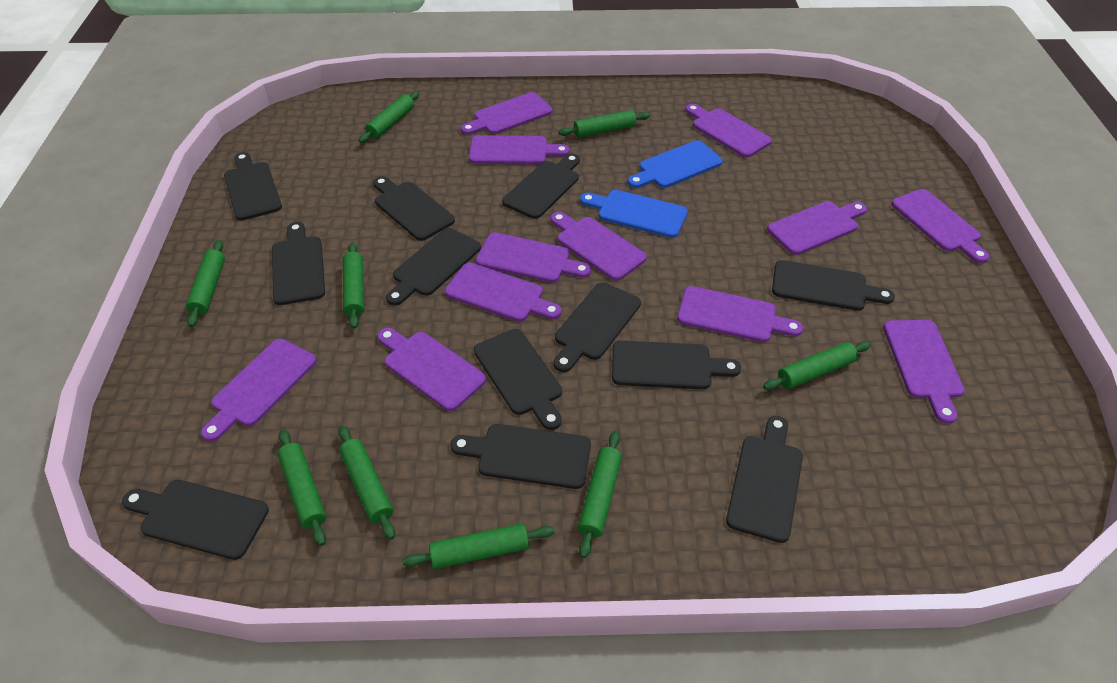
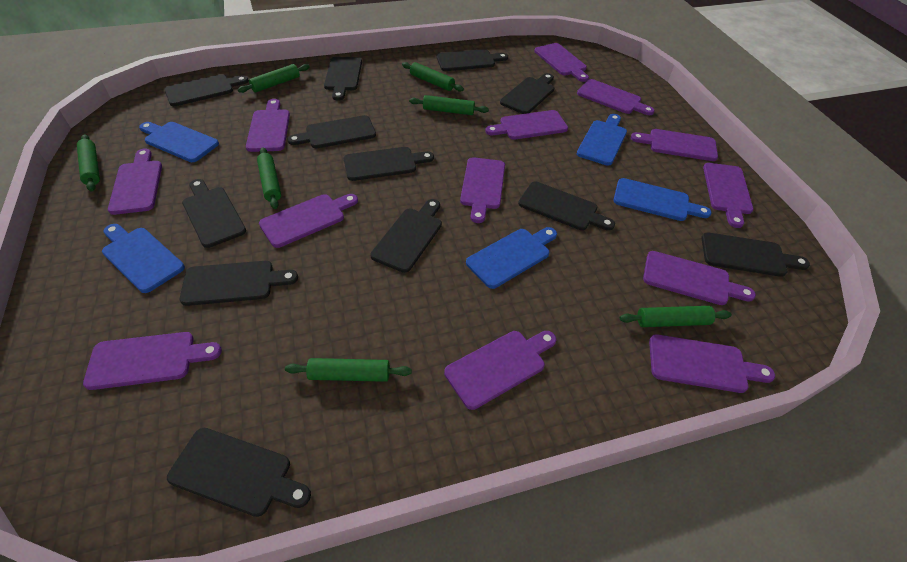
blue cutting board: 2 -> 5
green rolling pin: 9 -> 7
purple cutting board: 12 -> 13

